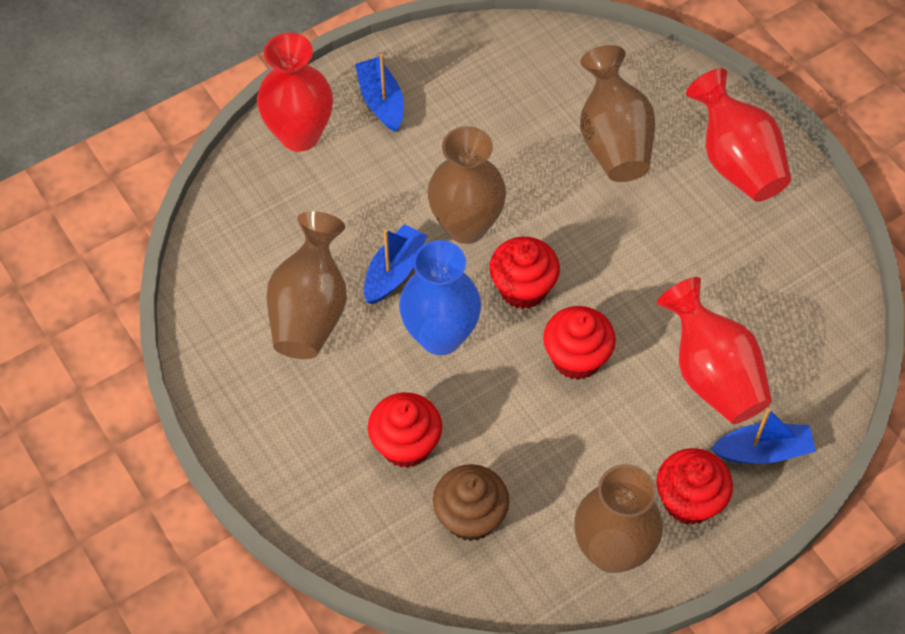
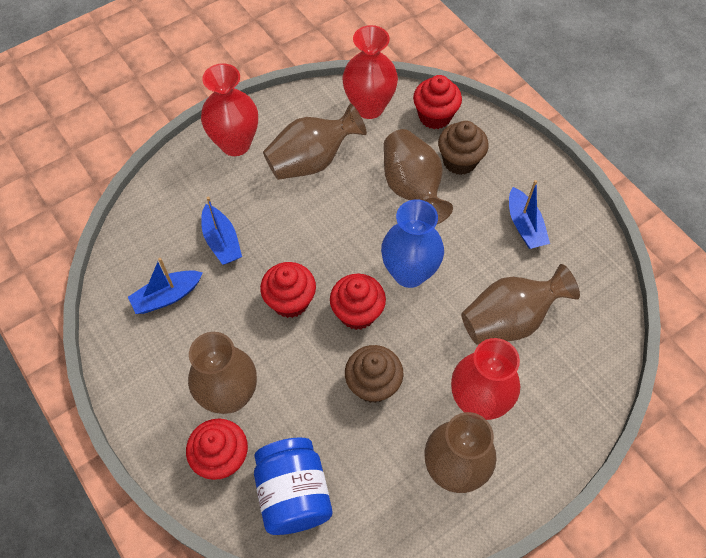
blue jar: 0 -> 1
brown cupcake: 1 -> 2
brown vase: 4 -> 5

